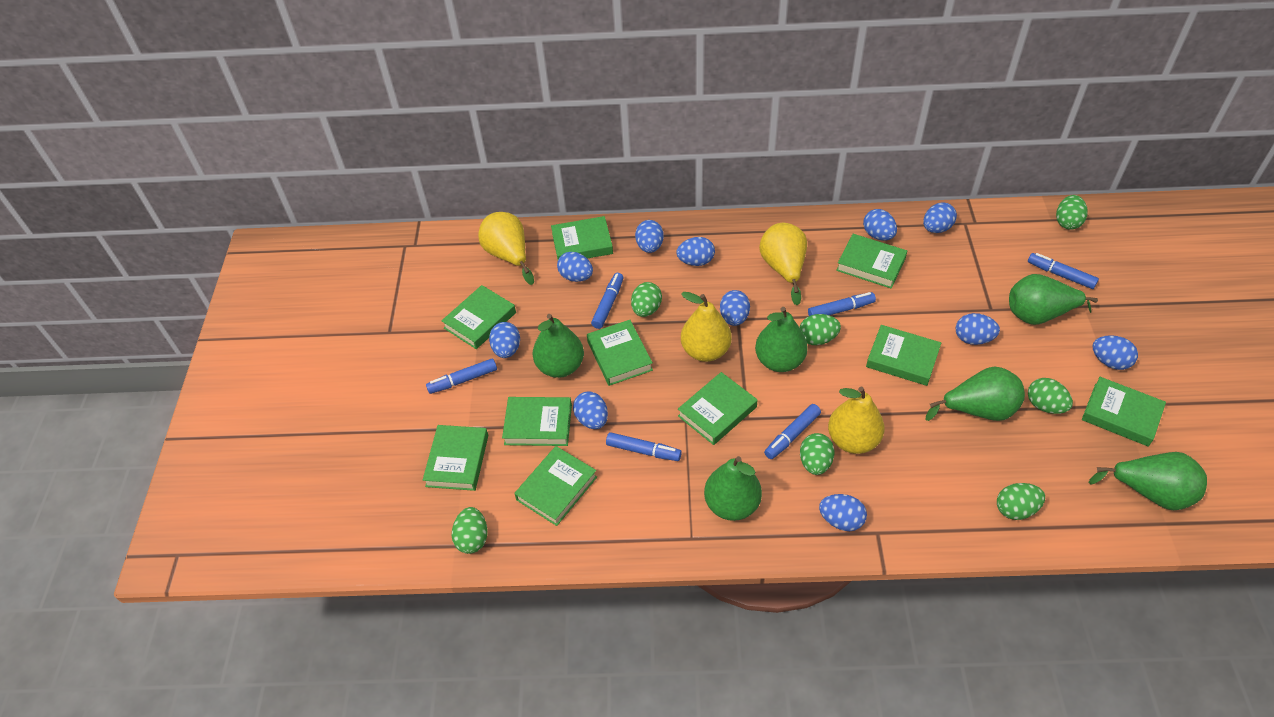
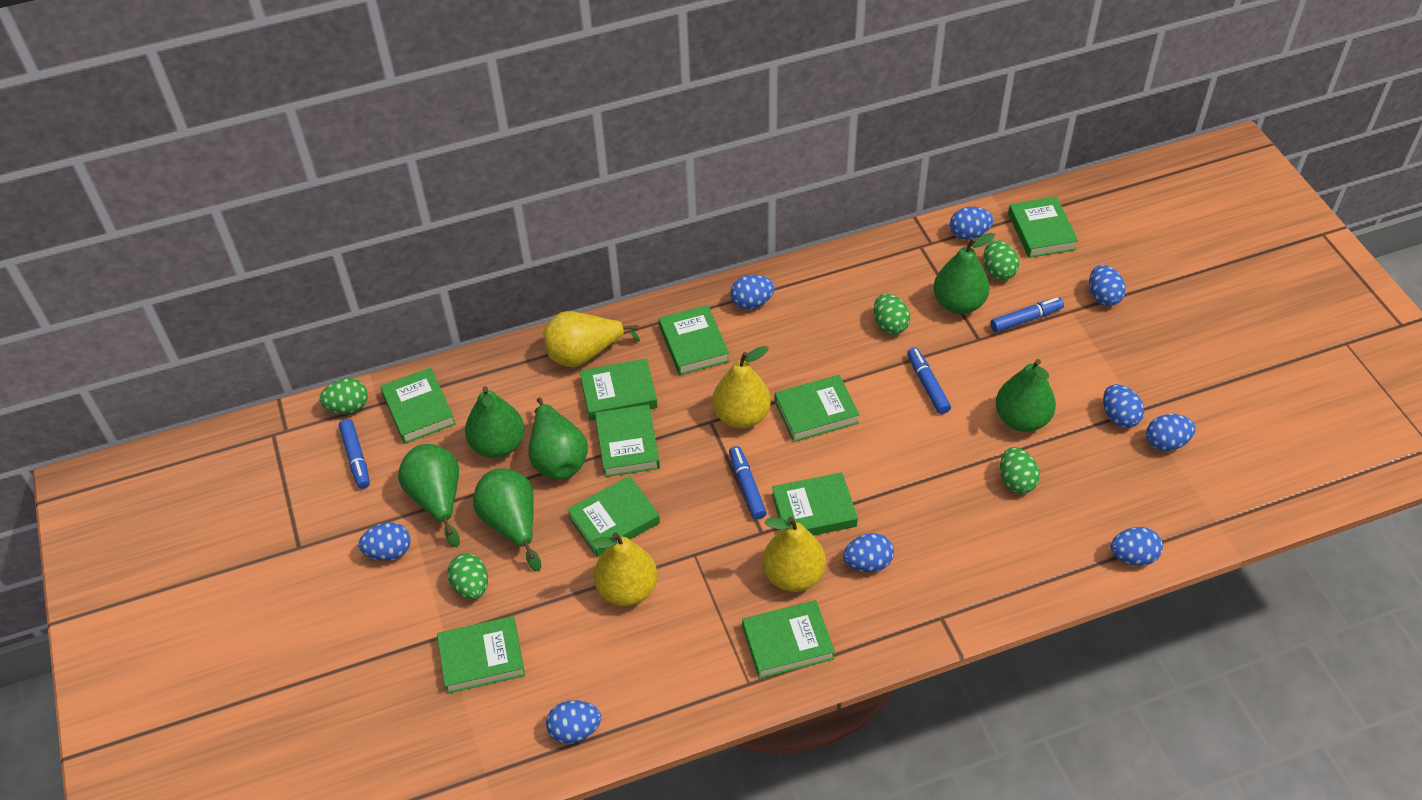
blue egg: 11 -> 9
blue marker: 6 -> 4
green egg: 7 -> 5

